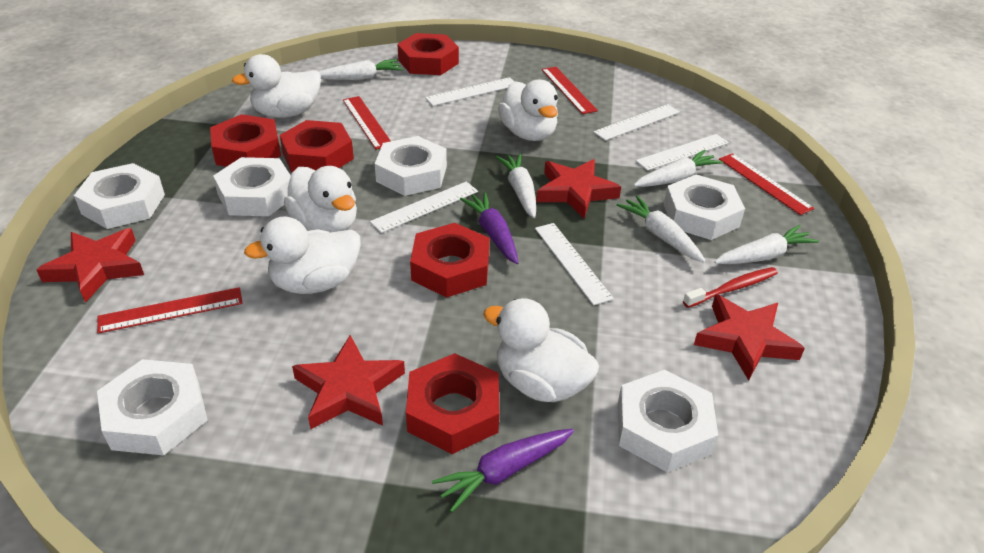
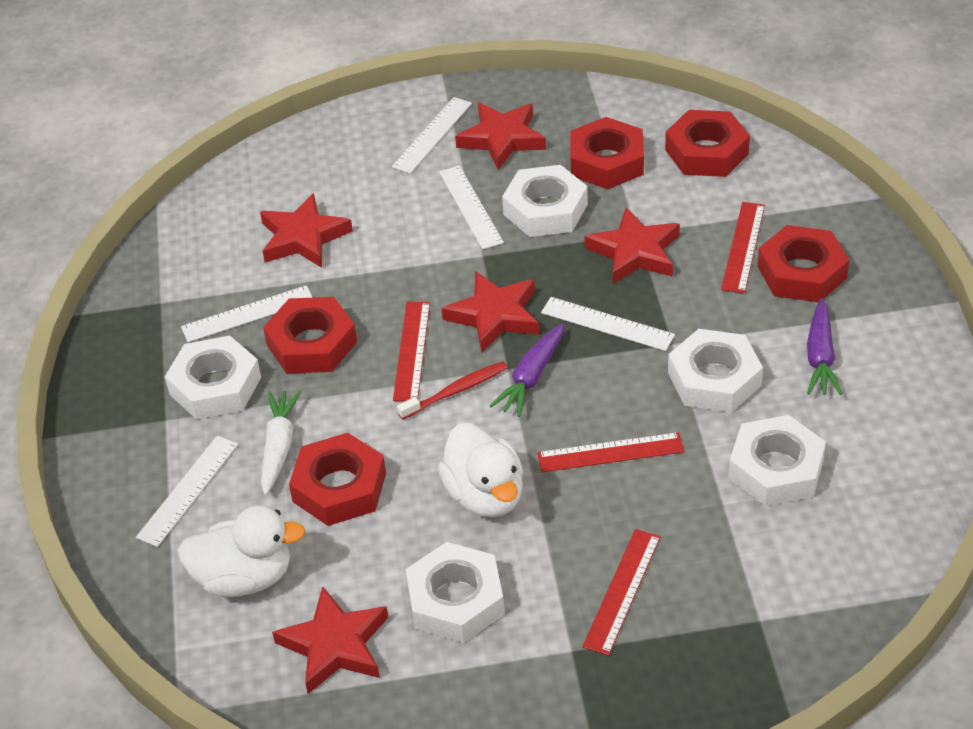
red star: 4 -> 5
white carrot: 5 -> 1
white duck: 5 -> 2
white nut: 6 -> 5

